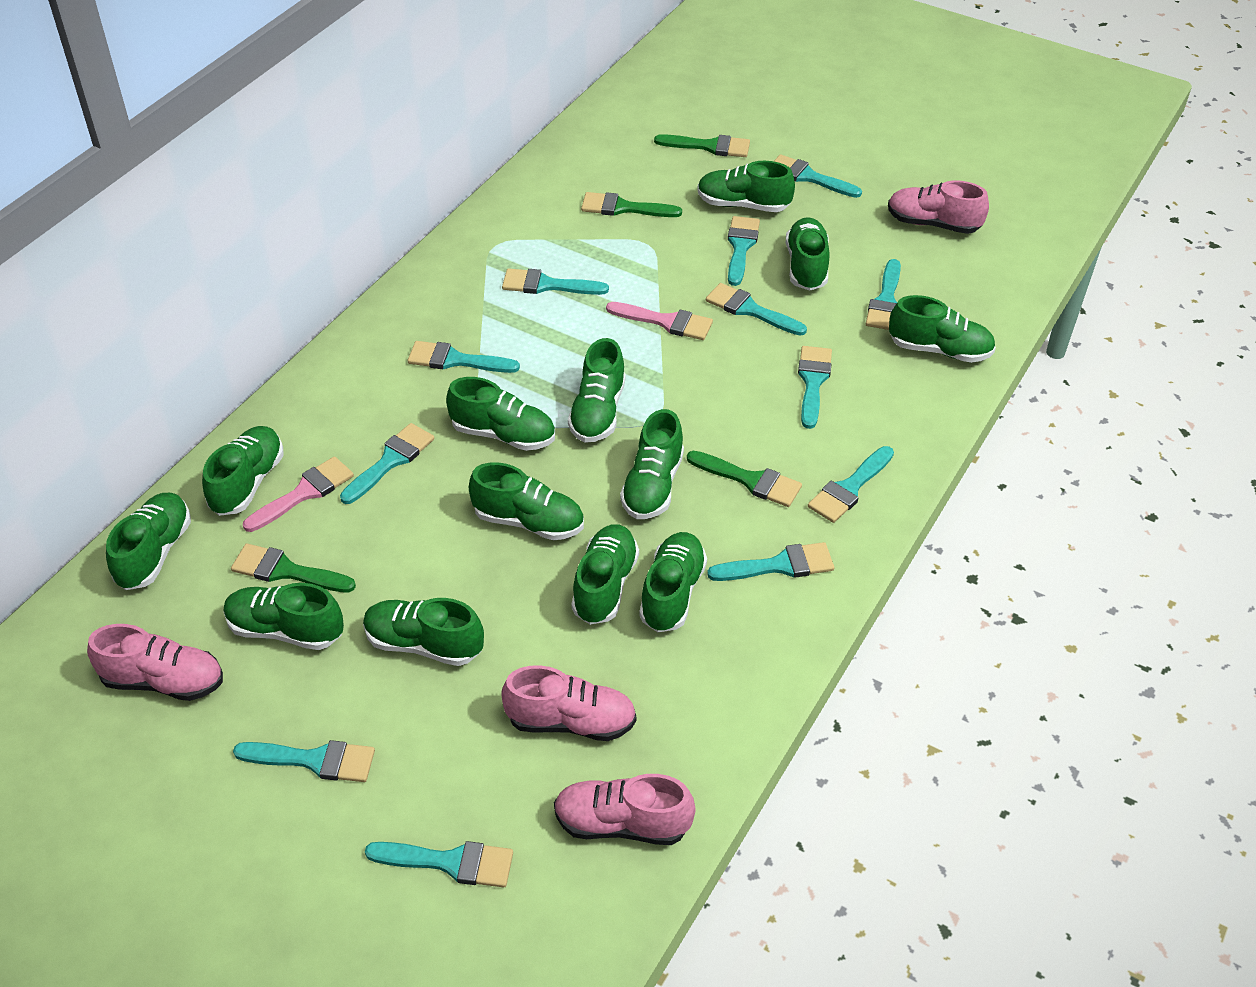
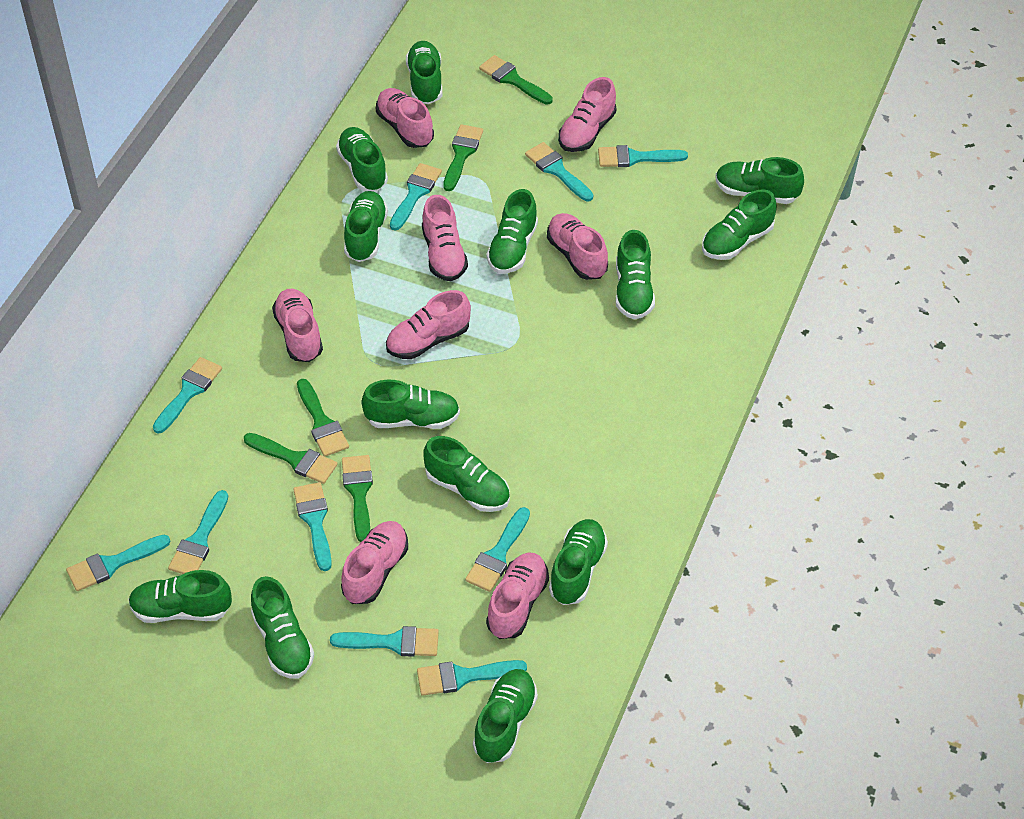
green brush: 4 -> 5
pink brush: 2 -> 0
pink shoe: 4 -> 8
turquoise brush: 12 -> 10

